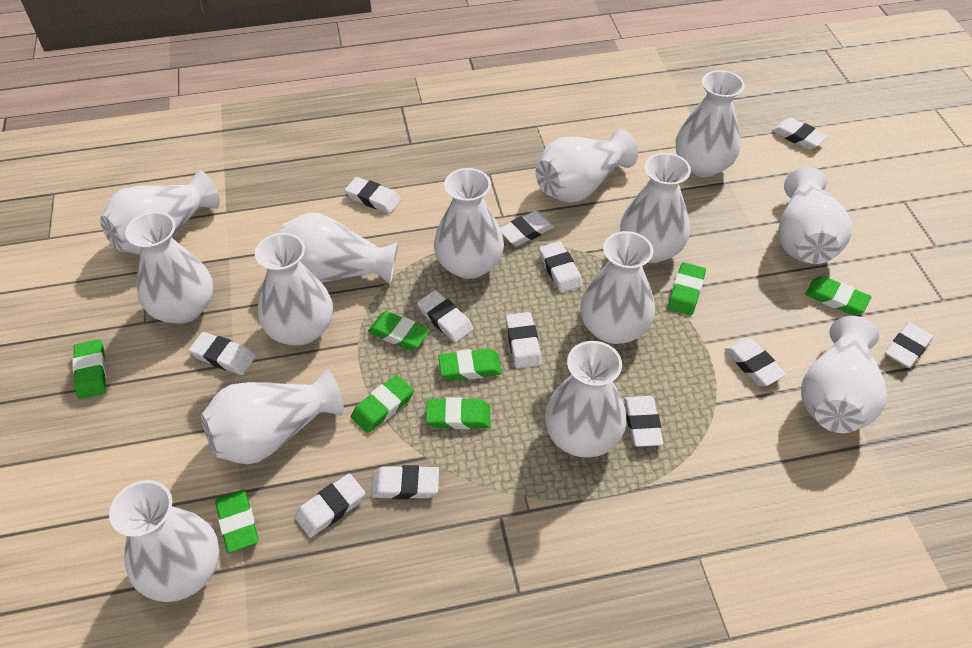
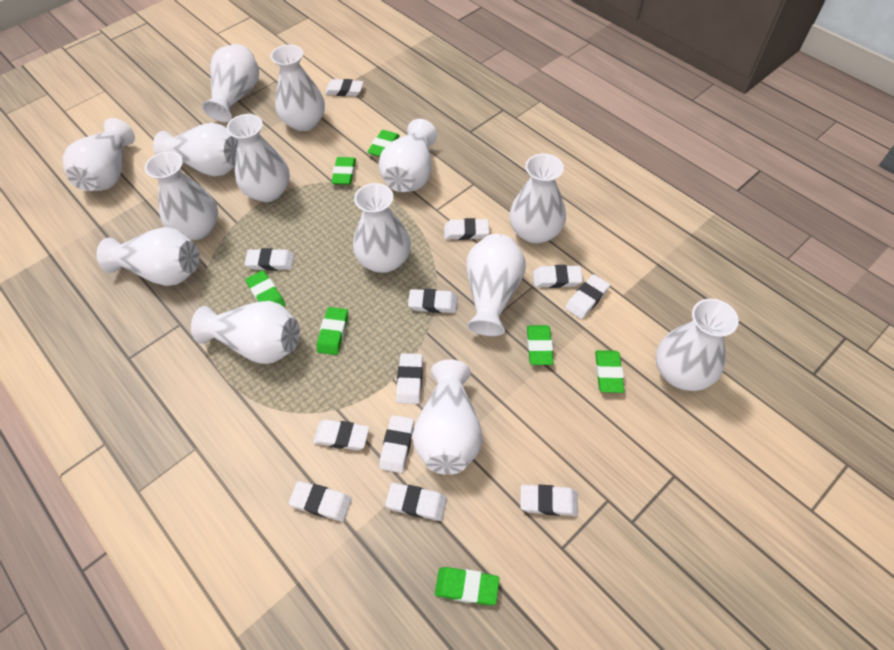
green eraser: 8 -> 7

